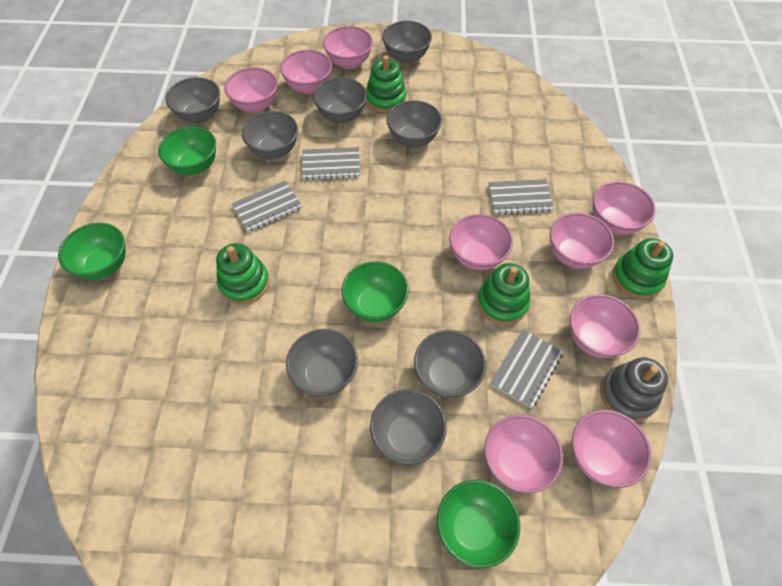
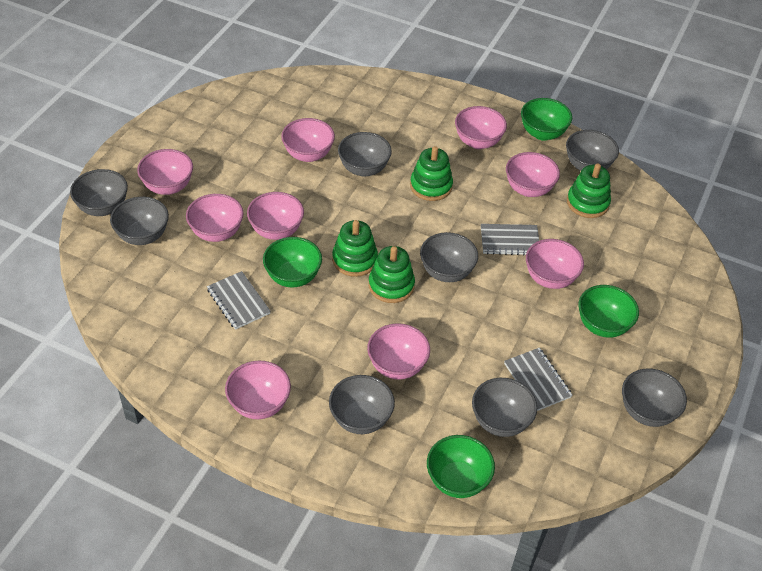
grey notebook: 4 -> 3
grey stacking toy: 1 -> 0

